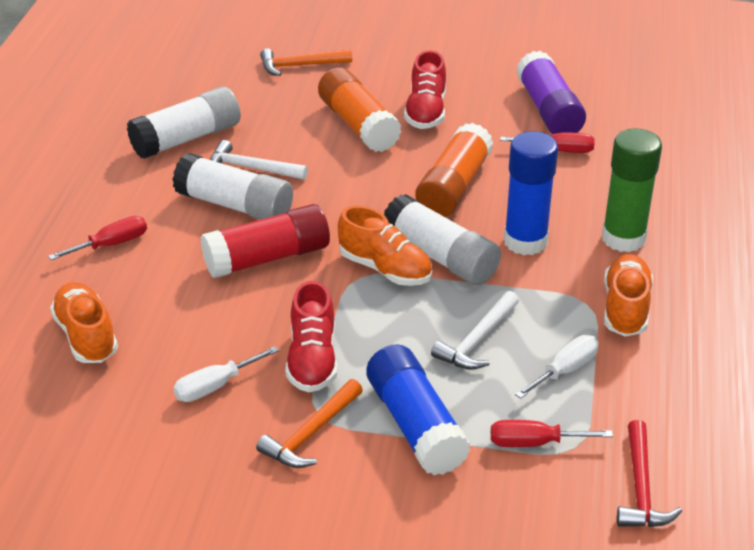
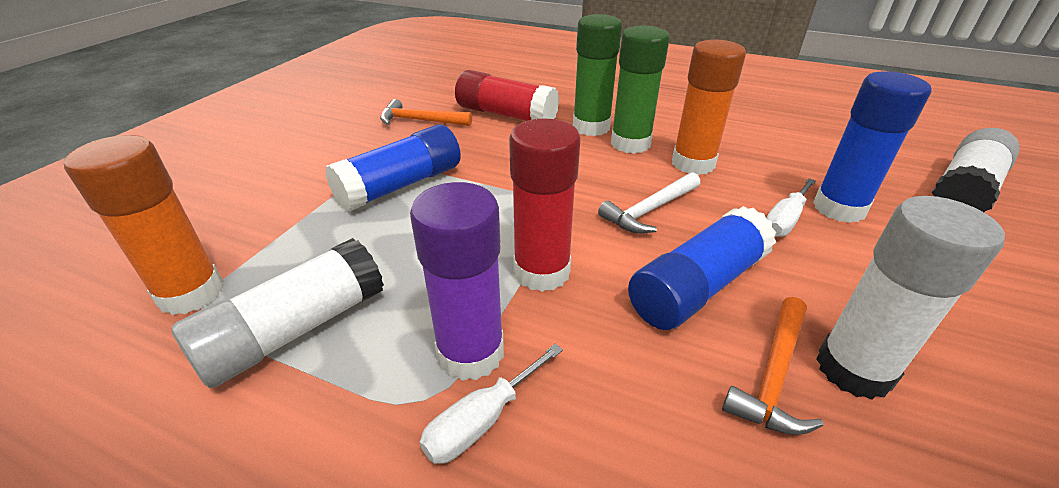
blue glue stick: 2 -> 3
green glue stick: 1 -> 2
orange shoe: 3 -> 0
red glue stick: 1 -> 2
red hammer: 1 -> 0
red screwdriver: 3 -> 0
red shoe: 2 -> 0
white hammer: 2 -> 1

